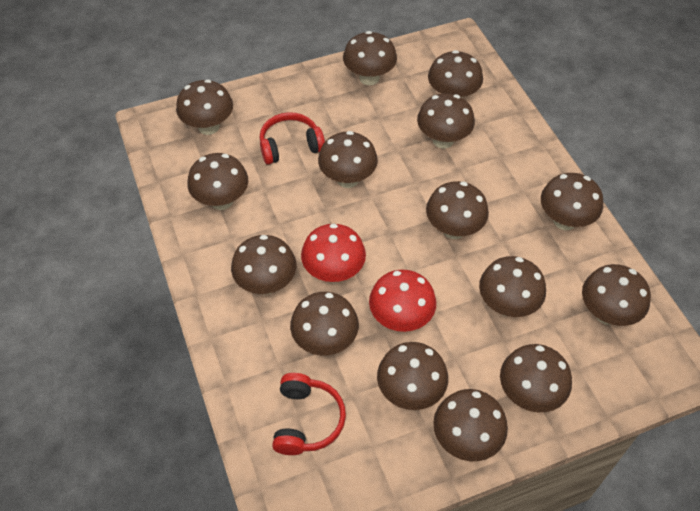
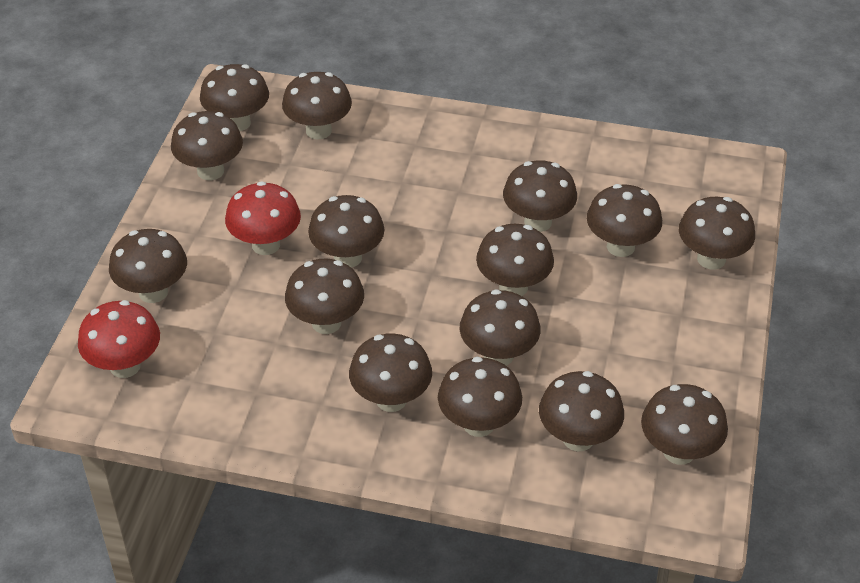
red headphones: 2 -> 0

